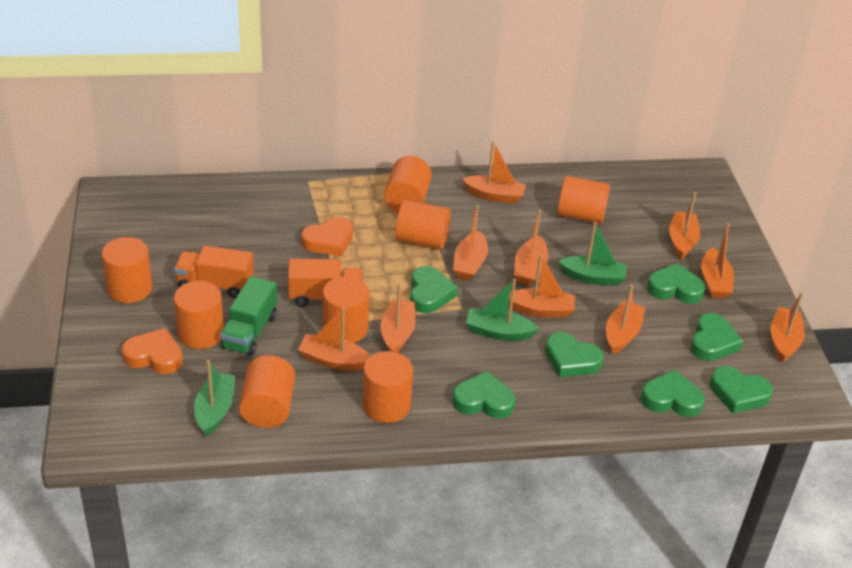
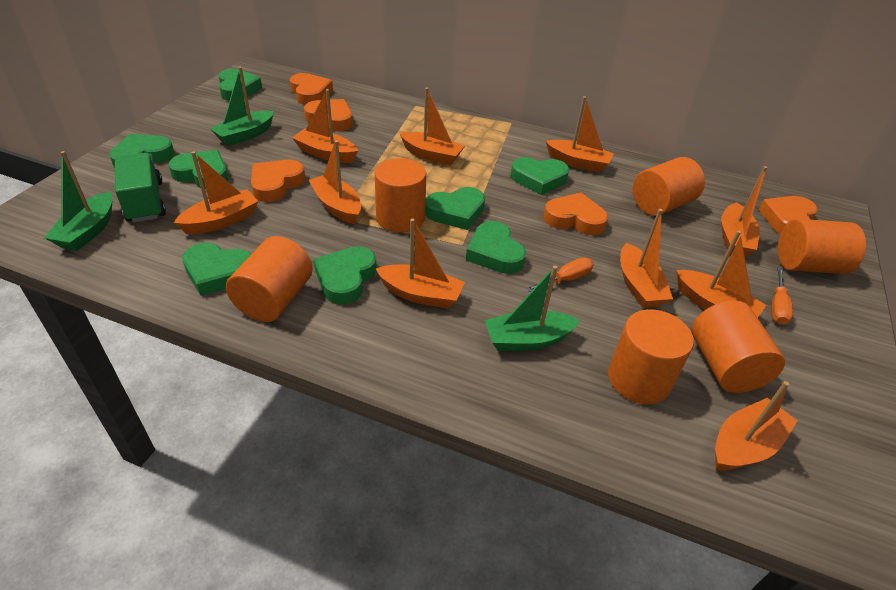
green heart: 7 -> 8
orange cylinder: 8 -> 6
orange heart: 2 -> 5
orange screwdriver: 0 -> 2
orange truck: 2 -> 0

